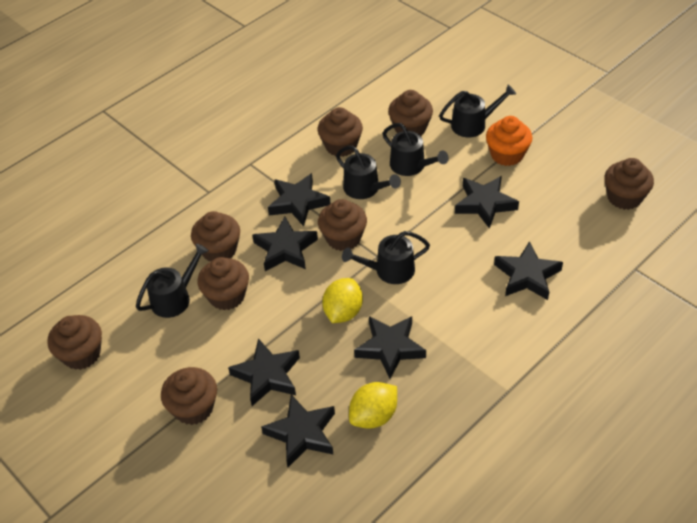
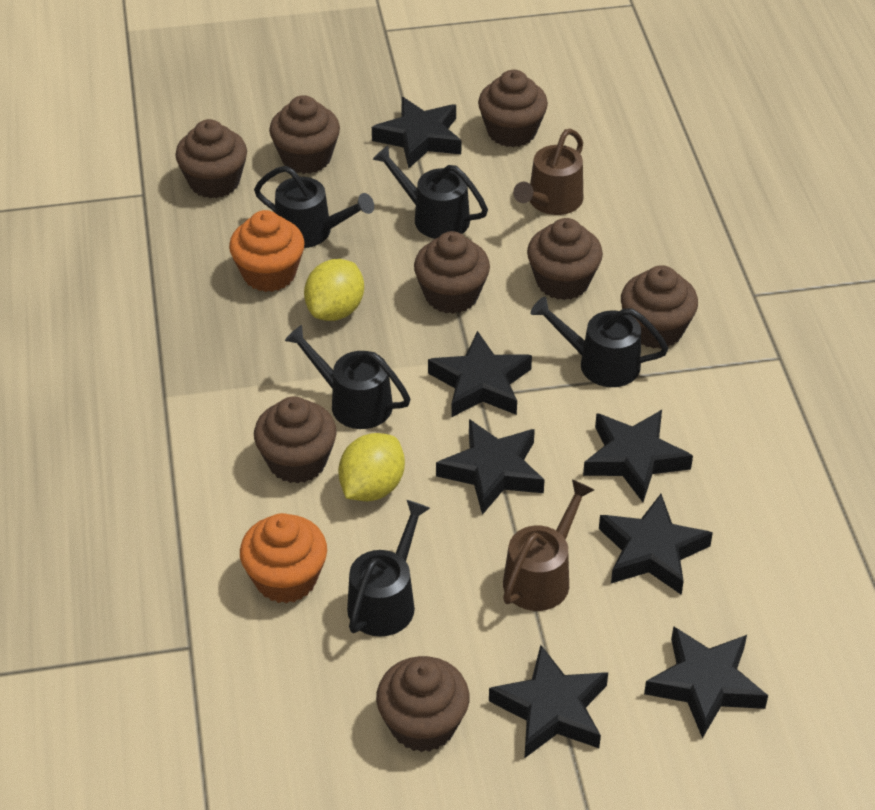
brown watering can: 0 -> 2
orange cupcake: 1 -> 2

